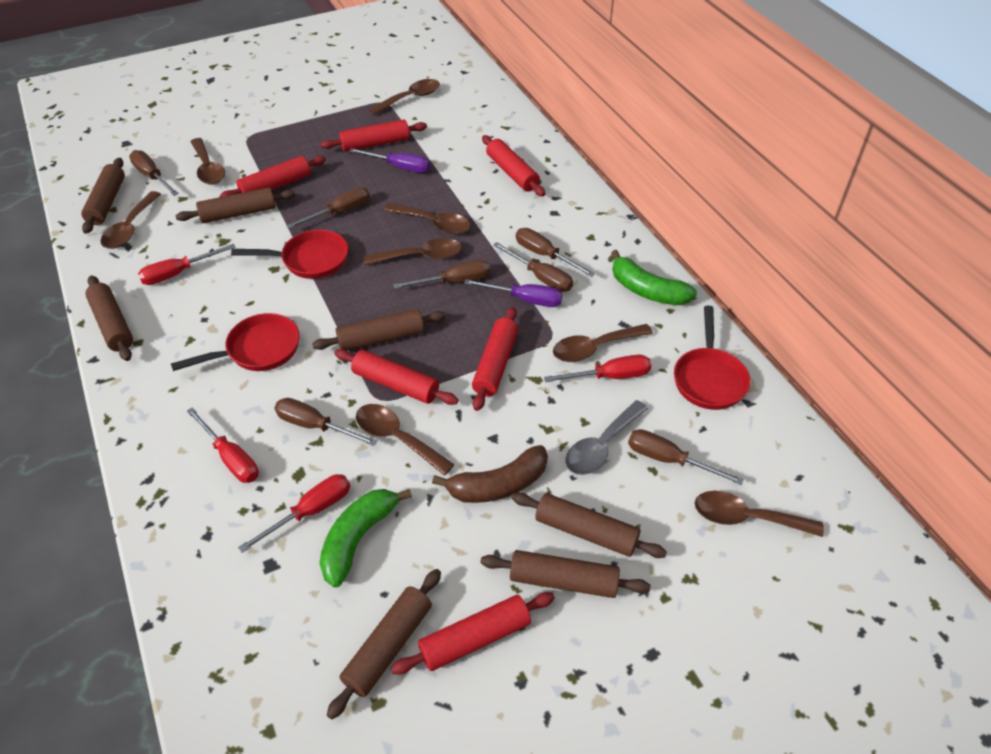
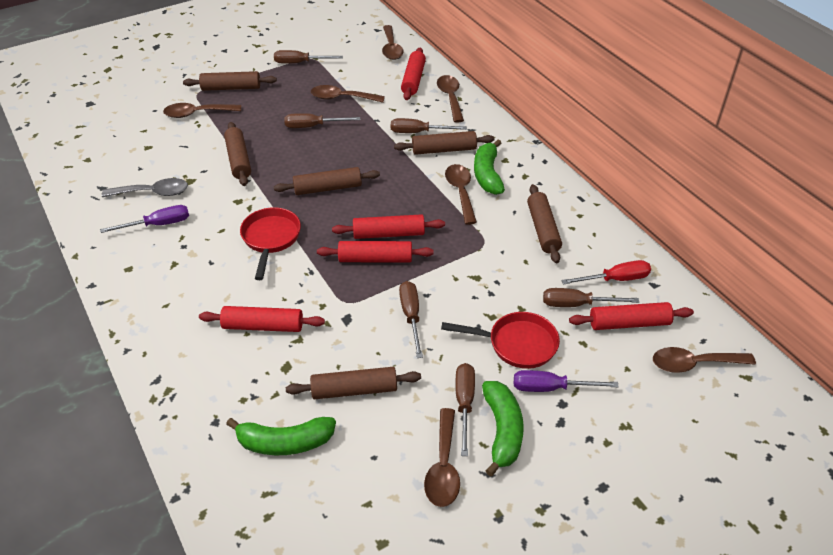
brown banana: 1 -> 0
brown rolling pin: 7 -> 6
brown screwdriver: 7 -> 6
brown spoon: 8 -> 7
green banana: 2 -> 3
red pan: 3 -> 2
red rolling pin: 6 -> 5
red screwdriver: 4 -> 1

